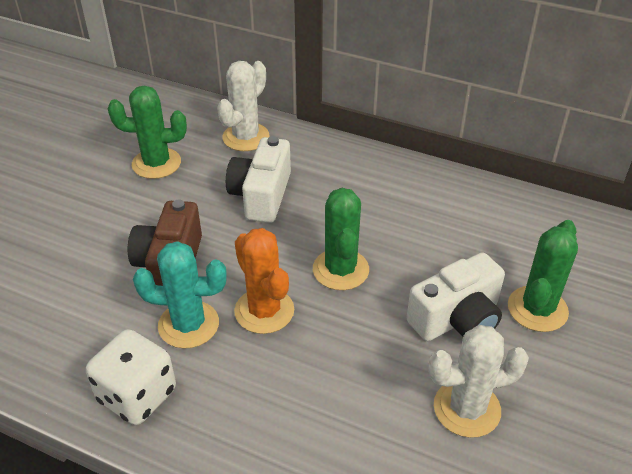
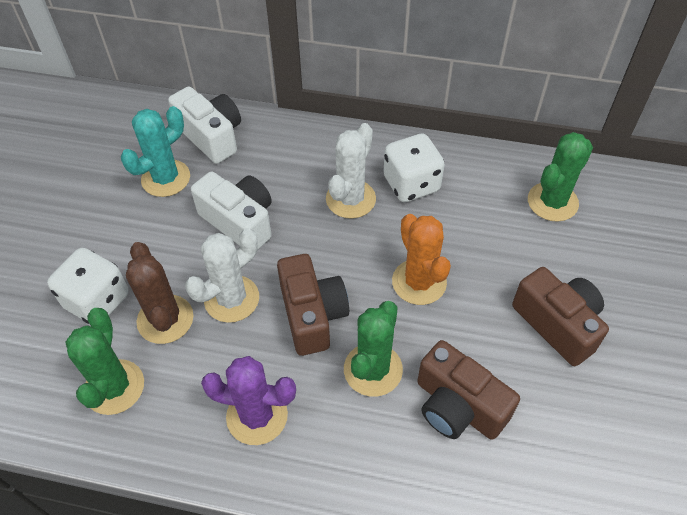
brown cactus: 0 -> 1
brown camera: 1 -> 3
purple cactus: 0 -> 1
white dice: 1 -> 2

